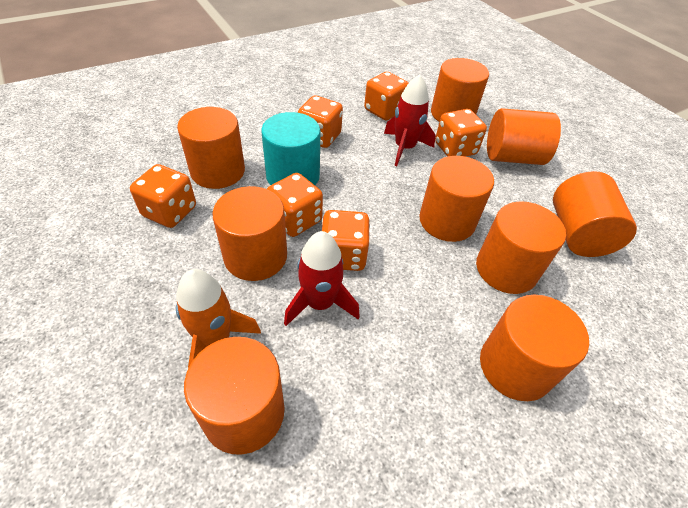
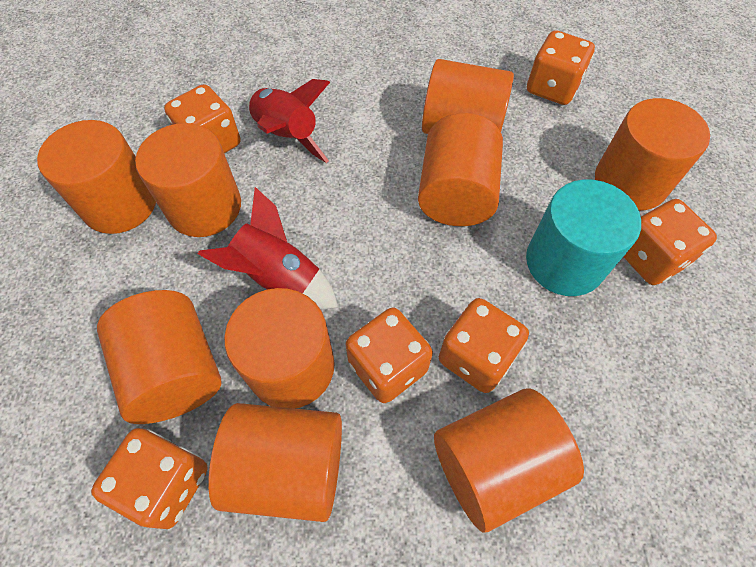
orange rocket: 1 -> 0

